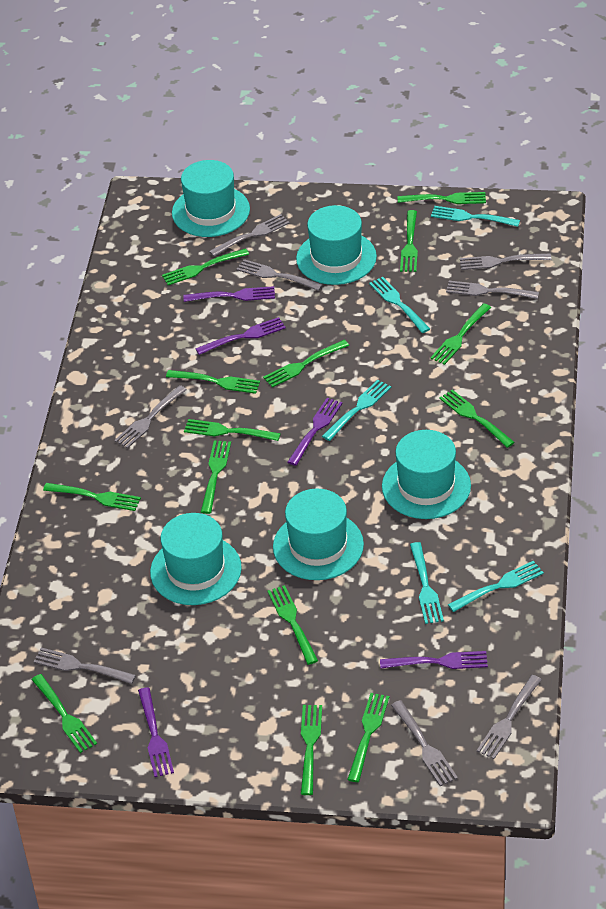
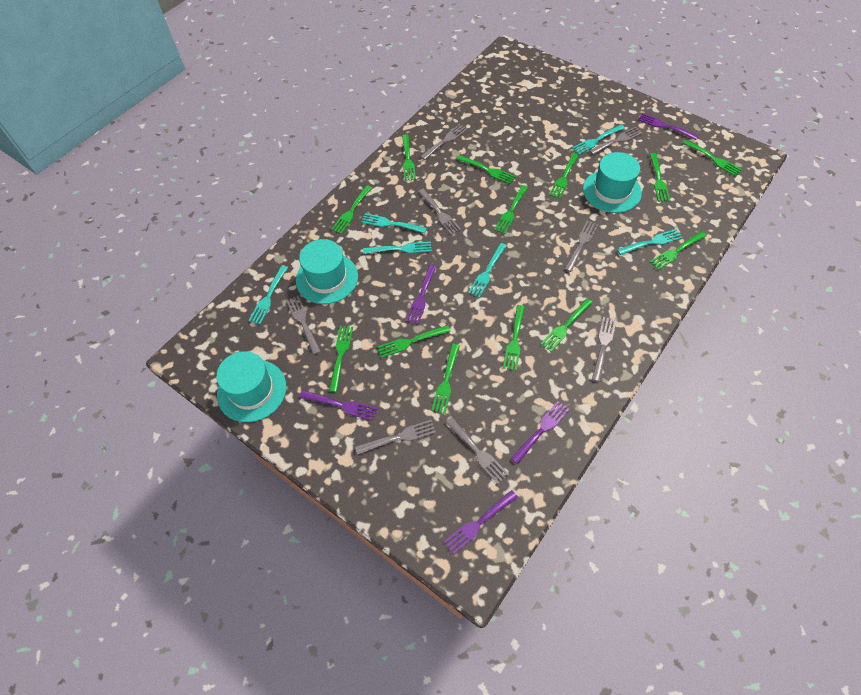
green fork: 14 -> 13
turquoise fork: 5 -> 6
turquoise hat: 5 -> 3

